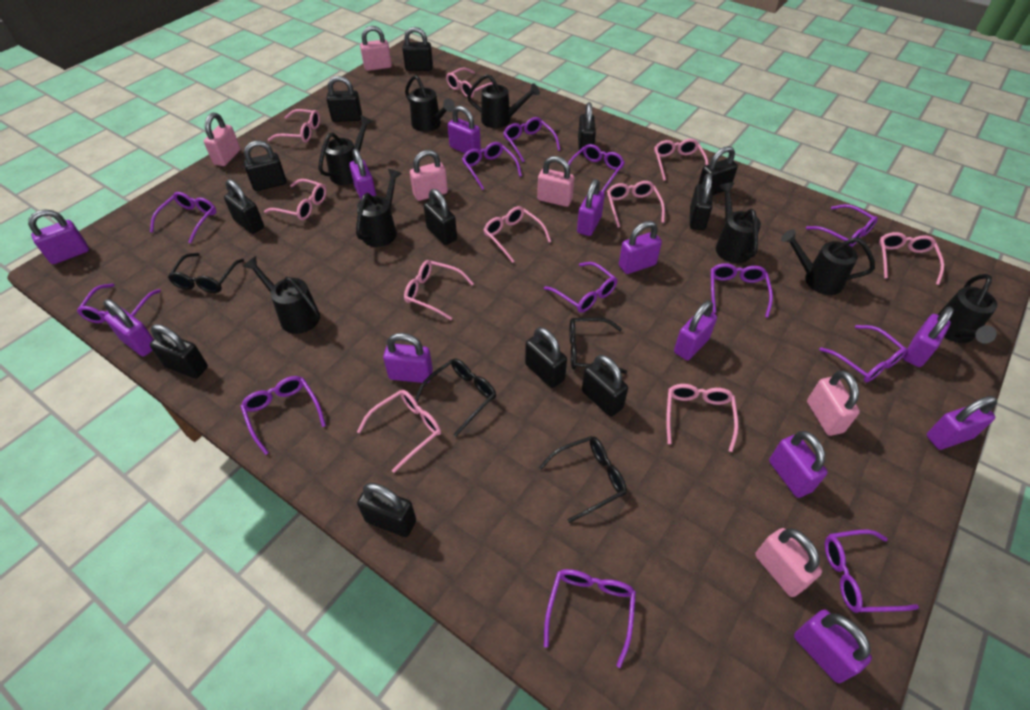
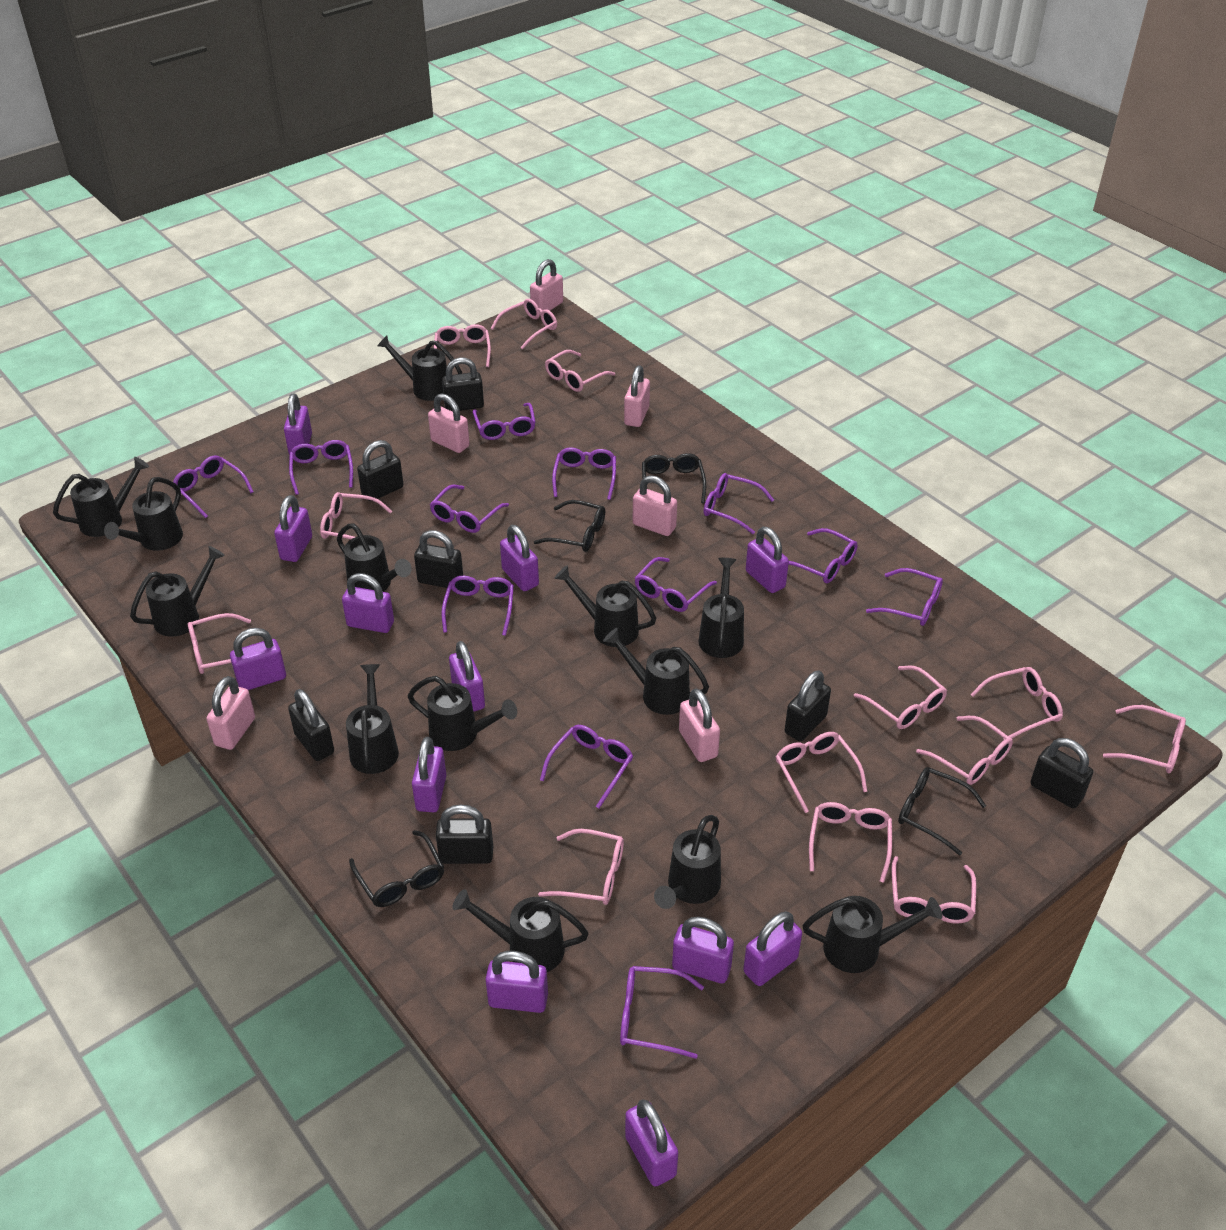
black padlock: 12 -> 7
black watering can: 8 -> 13
pink glasses: 10 -> 13

